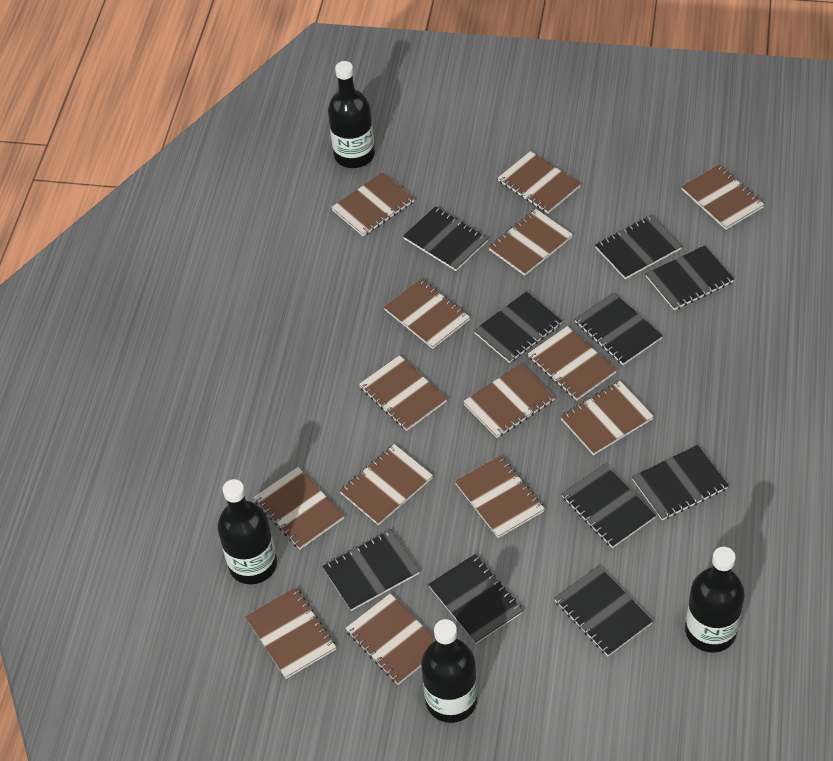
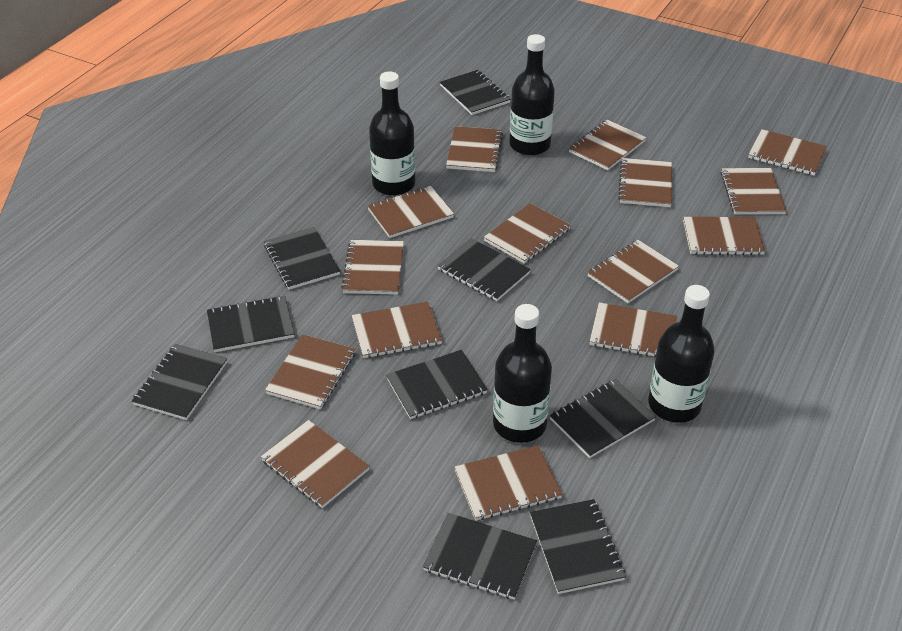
black notebook: 10 -> 9
brown notebook: 14 -> 15

